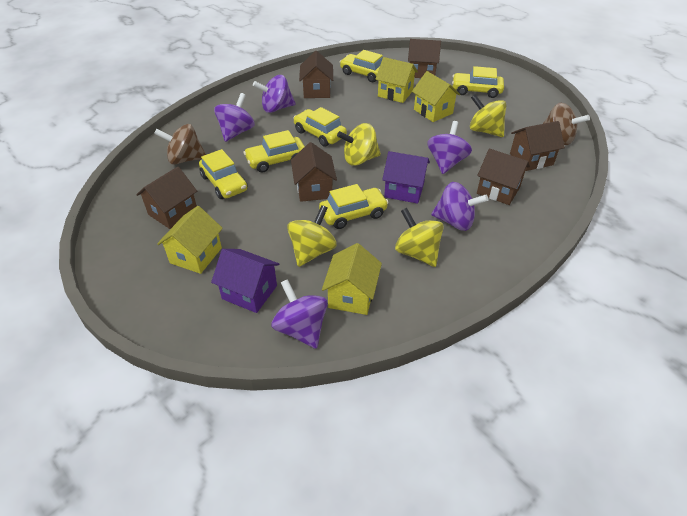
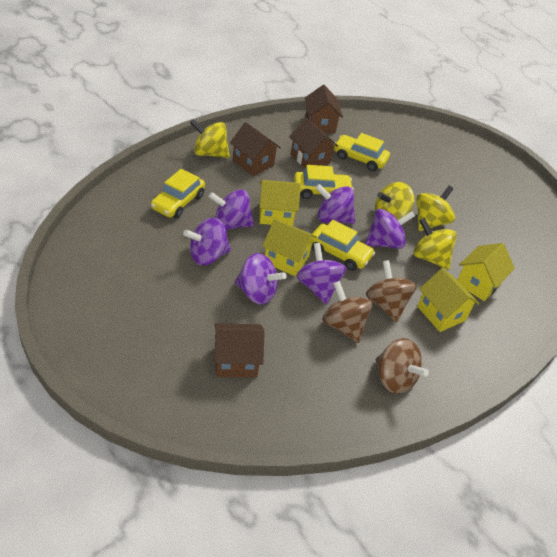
brown house: 6 -> 4
brown spinning top: 2 -> 3
purple house: 2 -> 0
purple spinning top: 5 -> 6
yellow car: 6 -> 4

